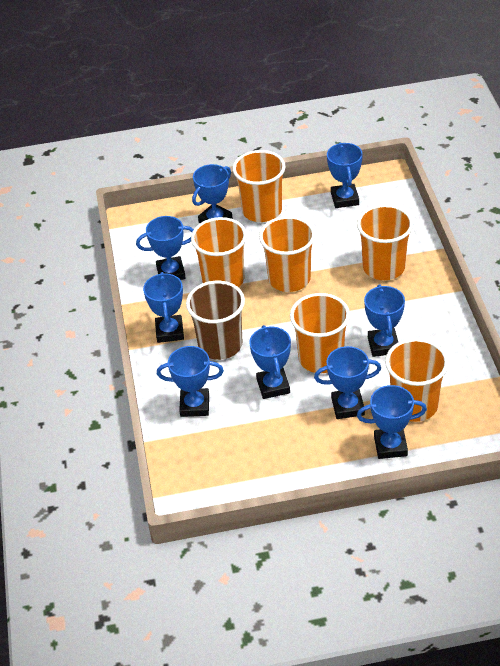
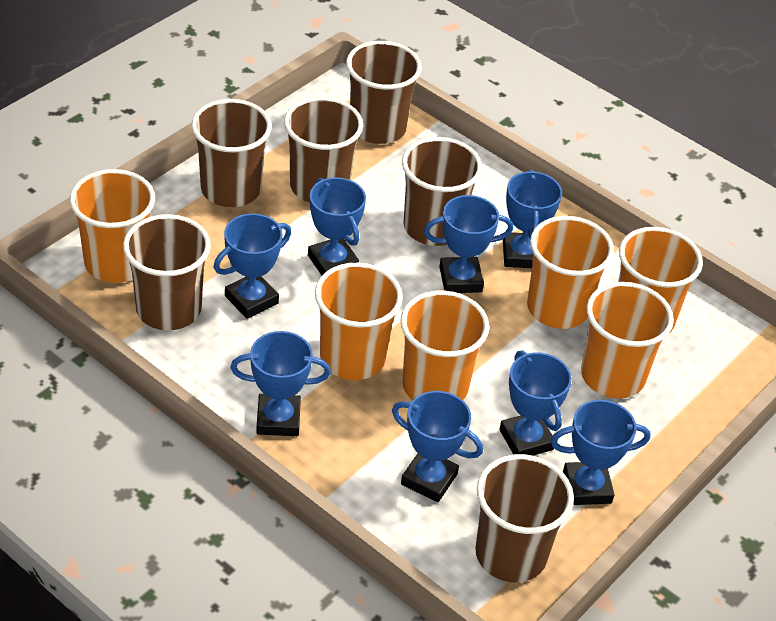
blue trophy: 9 -> 8
brown cup: 1 -> 6

